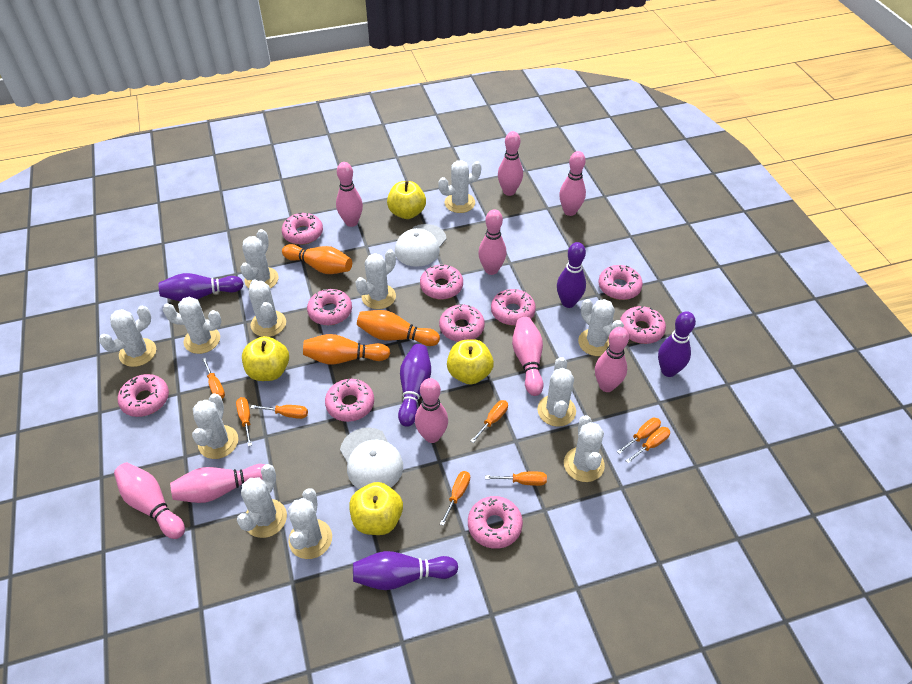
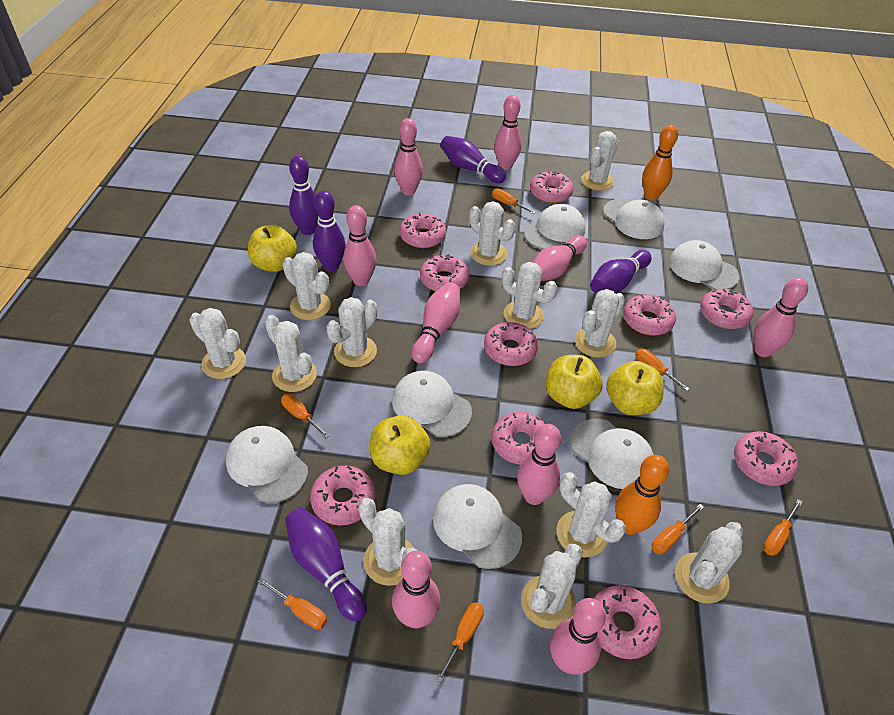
orange bowling pin: 3 -> 2
orange screwdriver: 8 -> 7
white cap: 2 -> 7

